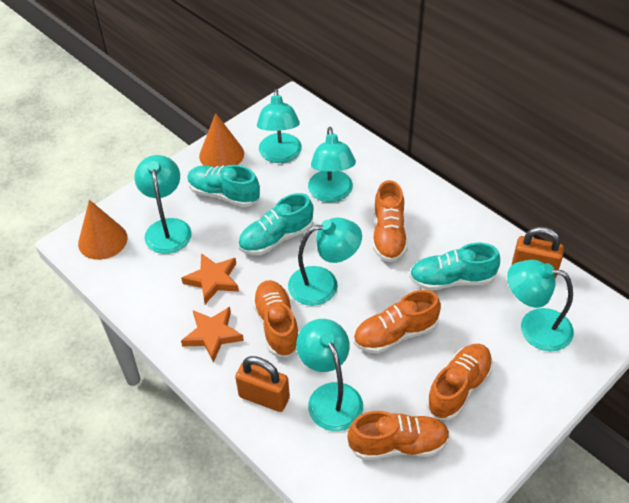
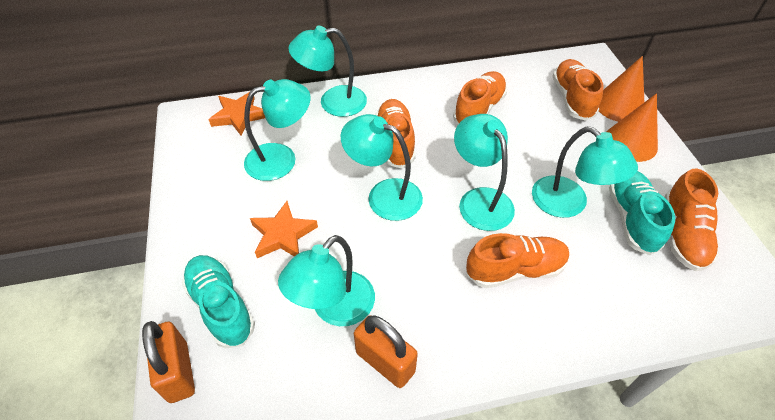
turquoise shoe: 3 -> 2

